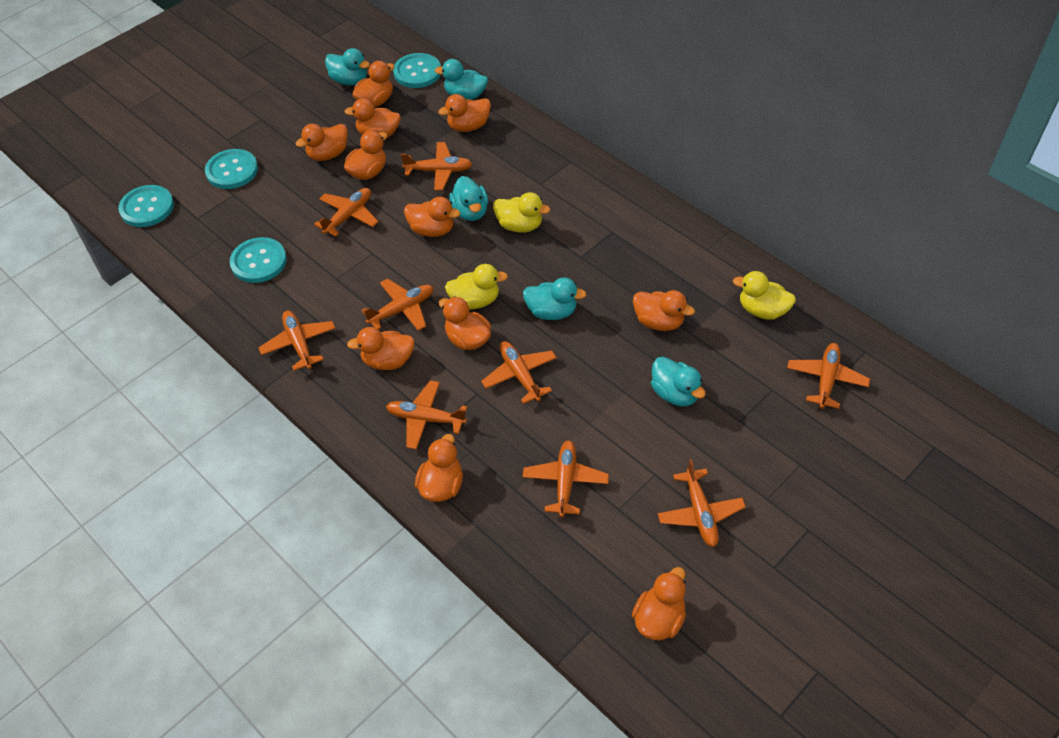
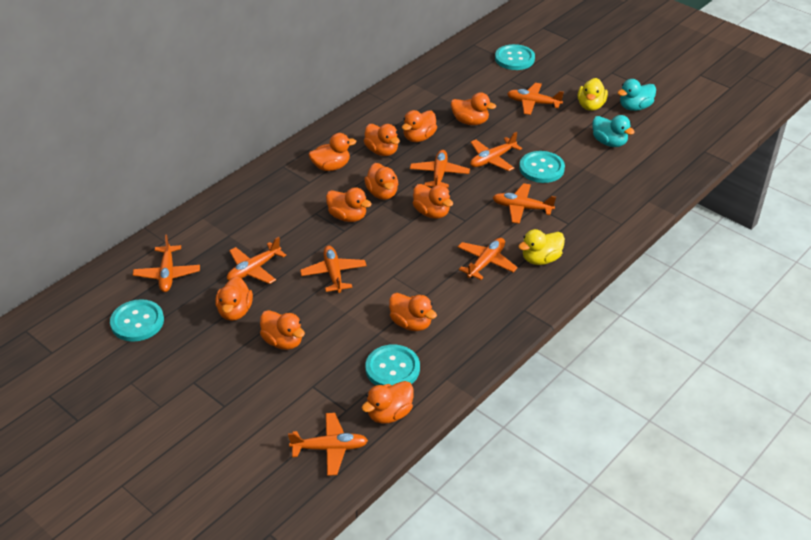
turquoise duck: 5 -> 2
yellow duck: 3 -> 2

